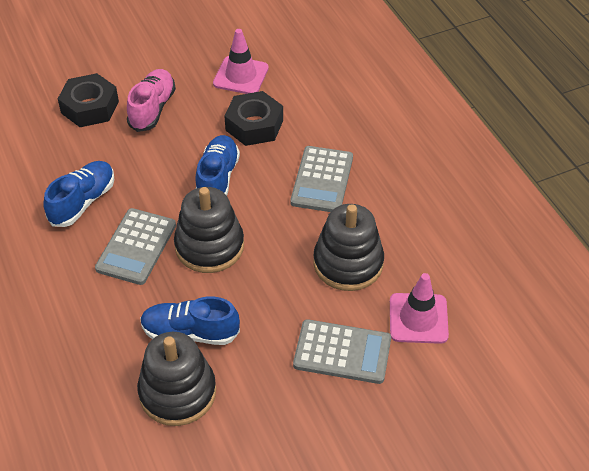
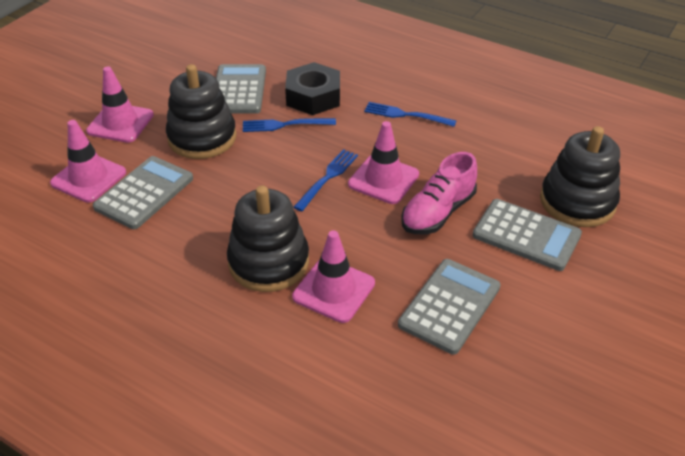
black nut: 2 -> 1
blue fork: 0 -> 3
blue shoe: 3 -> 0
grey calculator: 3 -> 4
pink traffic cone: 2 -> 4

